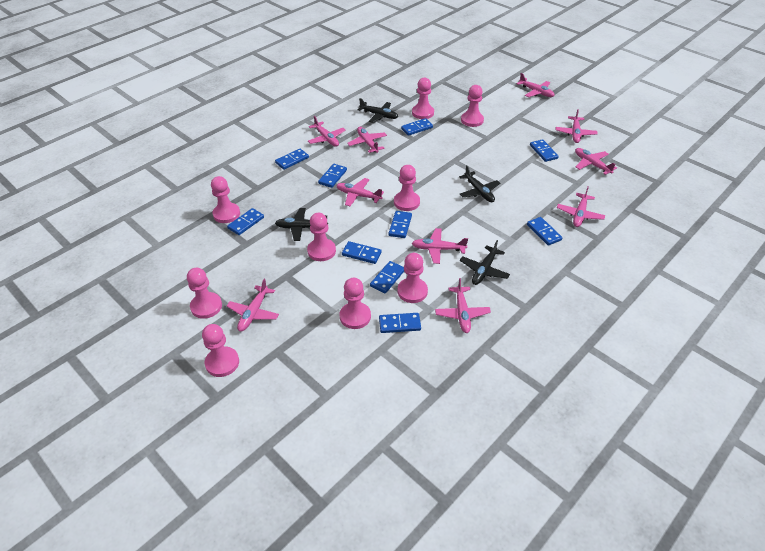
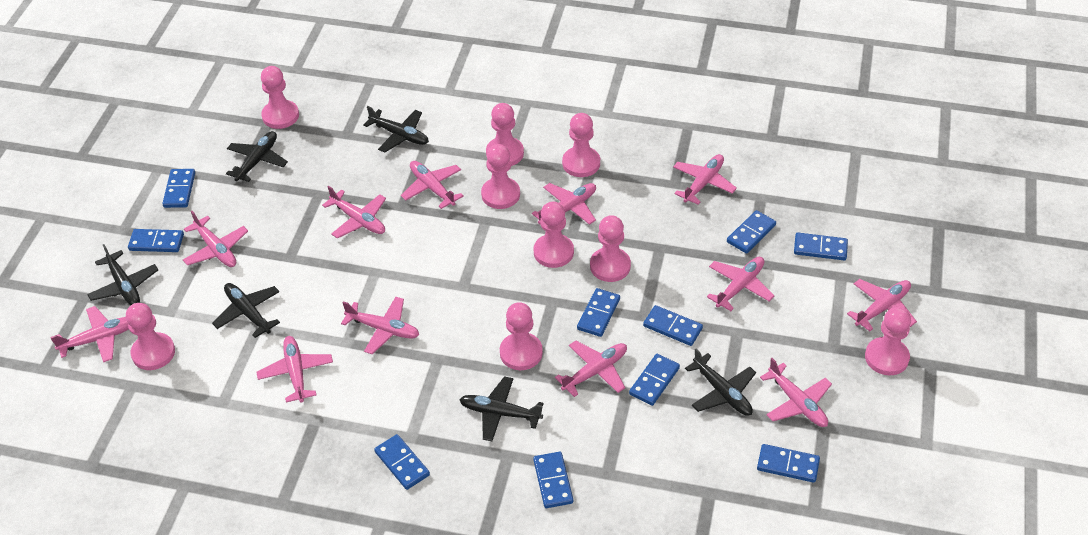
black plane: 4 -> 6
pink plane: 10 -> 12

